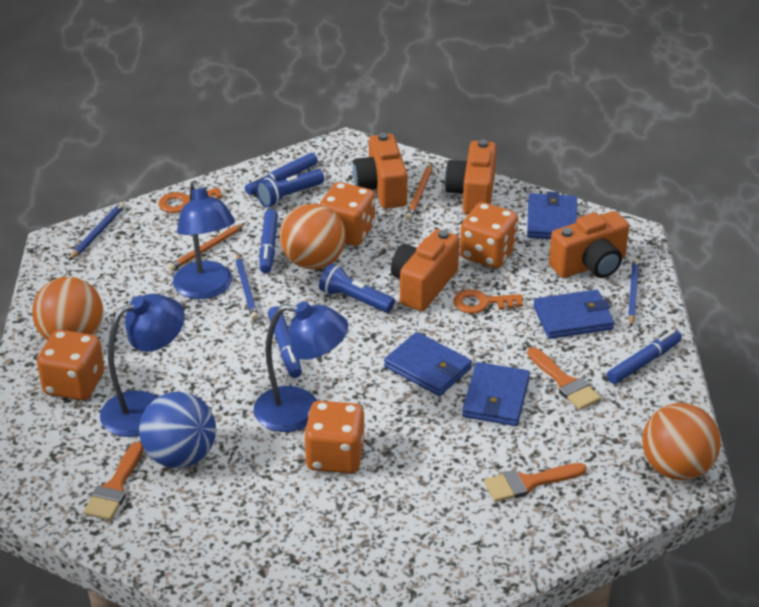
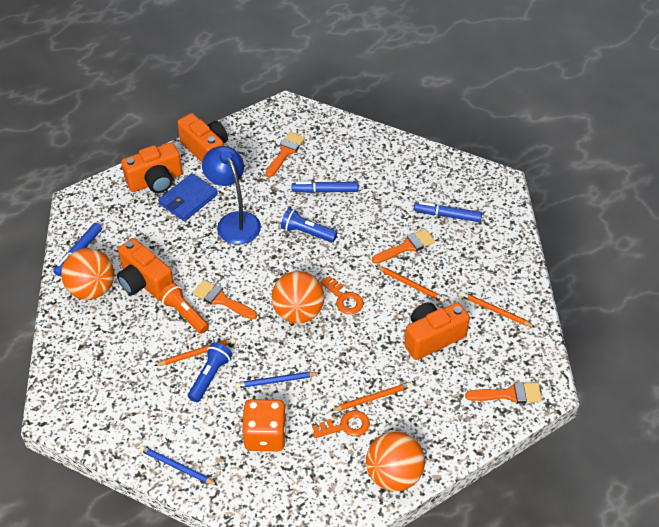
blue ball: 1 -> 0
blue lamp: 3 -> 1
blue marker: 4 -> 3
blue pencil: 3 -> 2
blue wallet: 4 -> 1
orange brush: 3 -> 4
orange dice: 4 -> 1
orange flashlight: 0 -> 1
orange pencil: 2 -> 4

